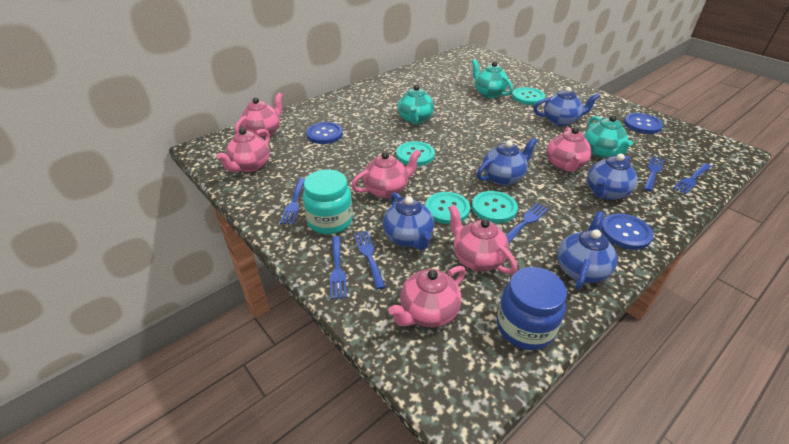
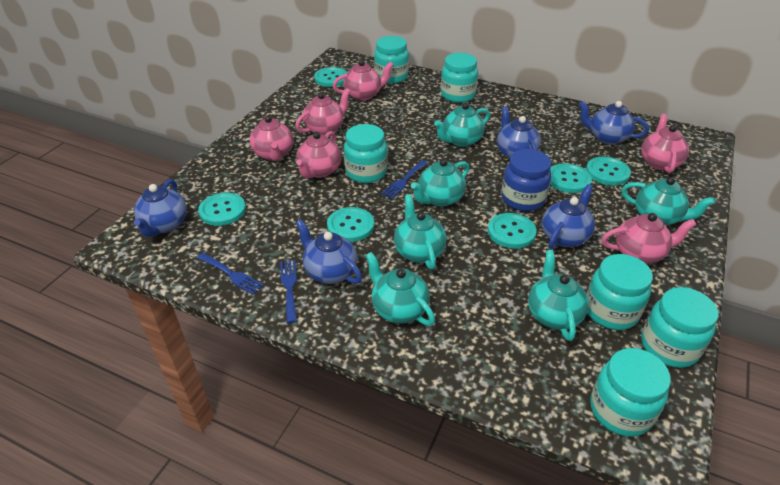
blue button: 3 -> 0
blue fork: 6 -> 3
turquoise button: 4 -> 6
turquoise jar: 1 -> 6
turquoise teapot: 3 -> 6

